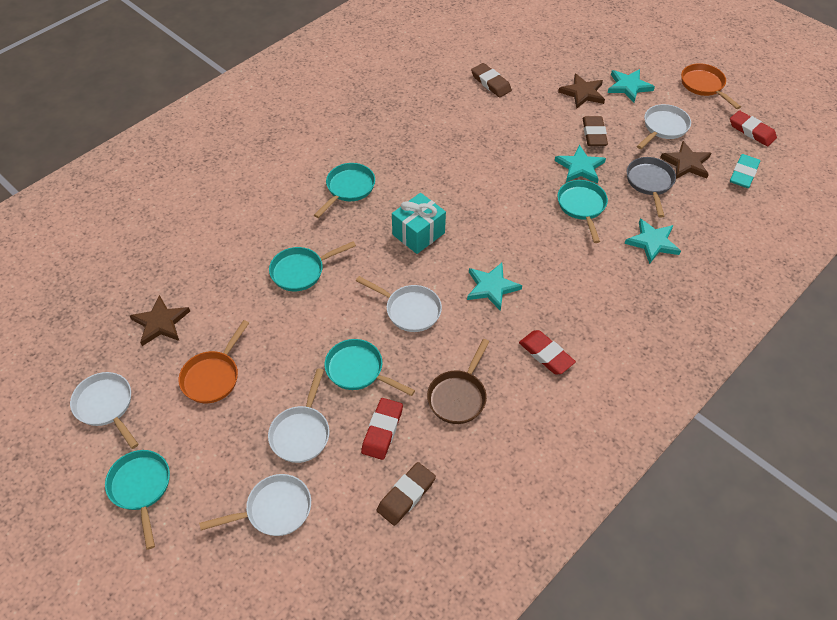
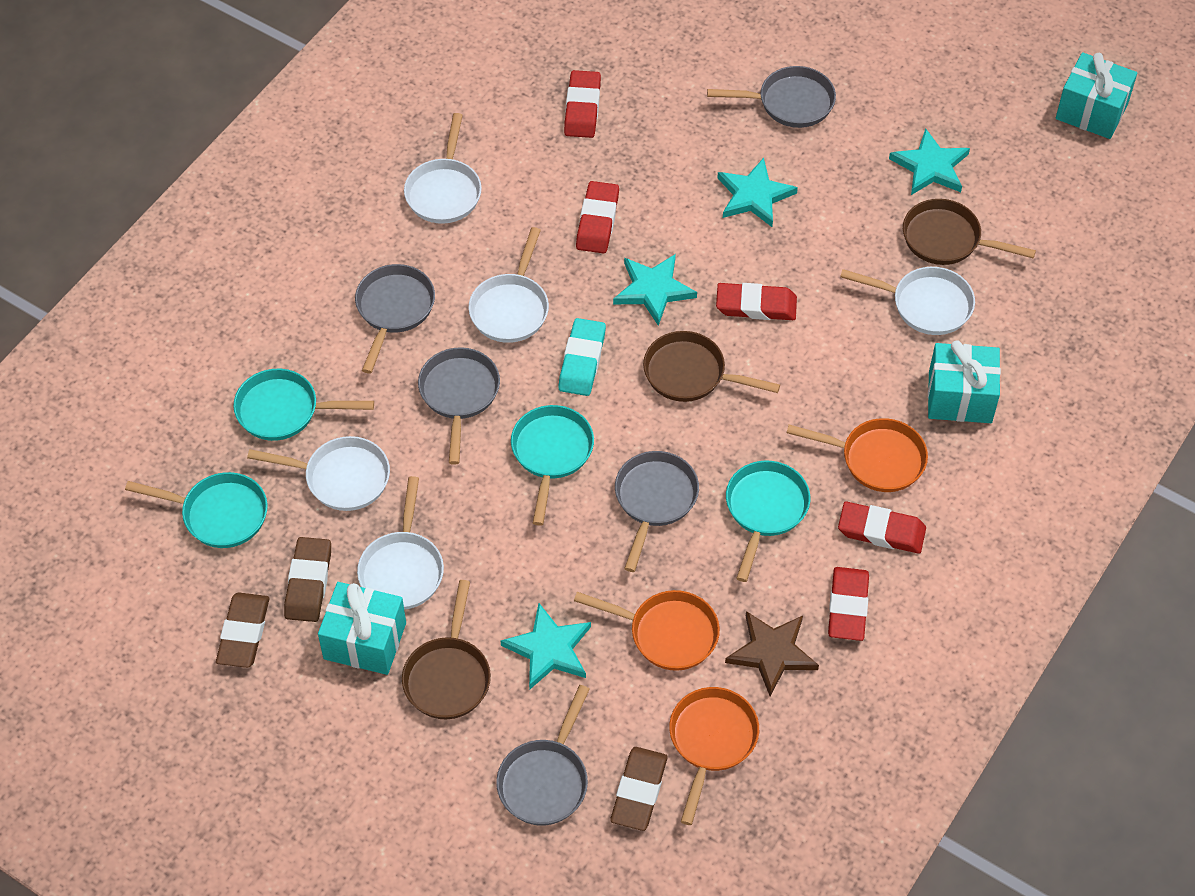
brown pan: 1 -> 3
brown star: 3 -> 1
grey pan: 1 -> 5
orange pan: 2 -> 3
red eraser: 3 -> 5
turquoise gift: 1 -> 3
turquoise pan: 5 -> 4

